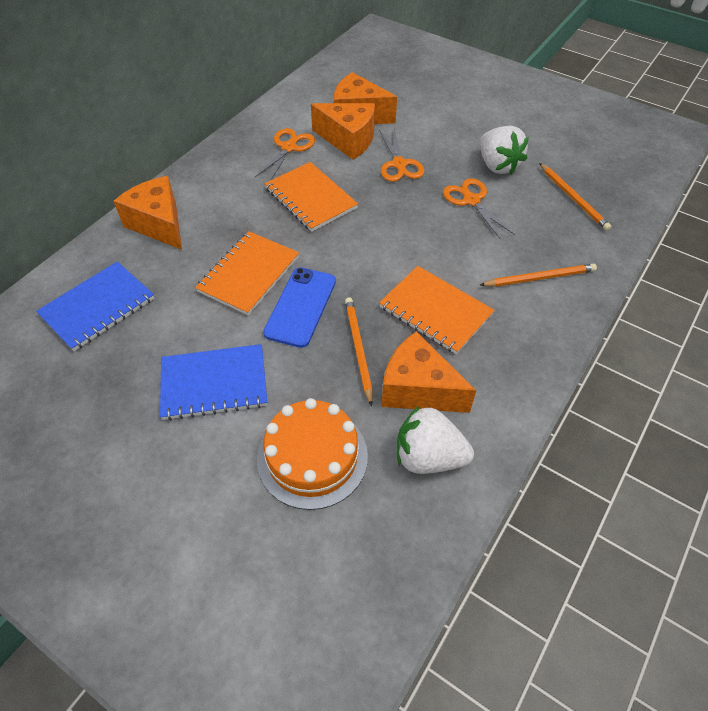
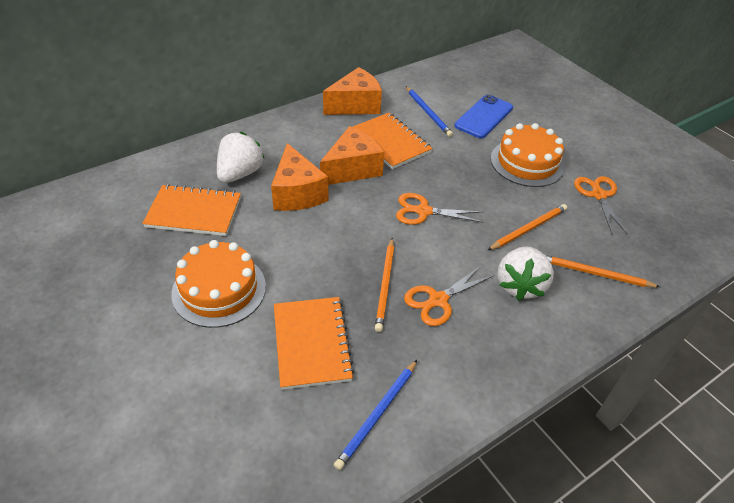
blue notebook: 2 -> 0
blue pencil: 0 -> 2
orange cake: 1 -> 2
orange cheese: 4 -> 3

